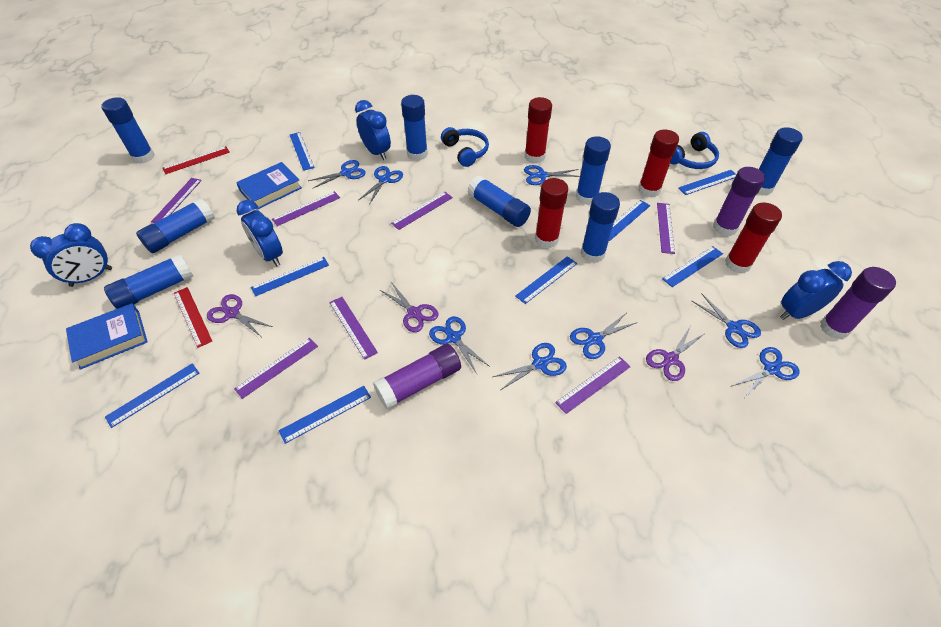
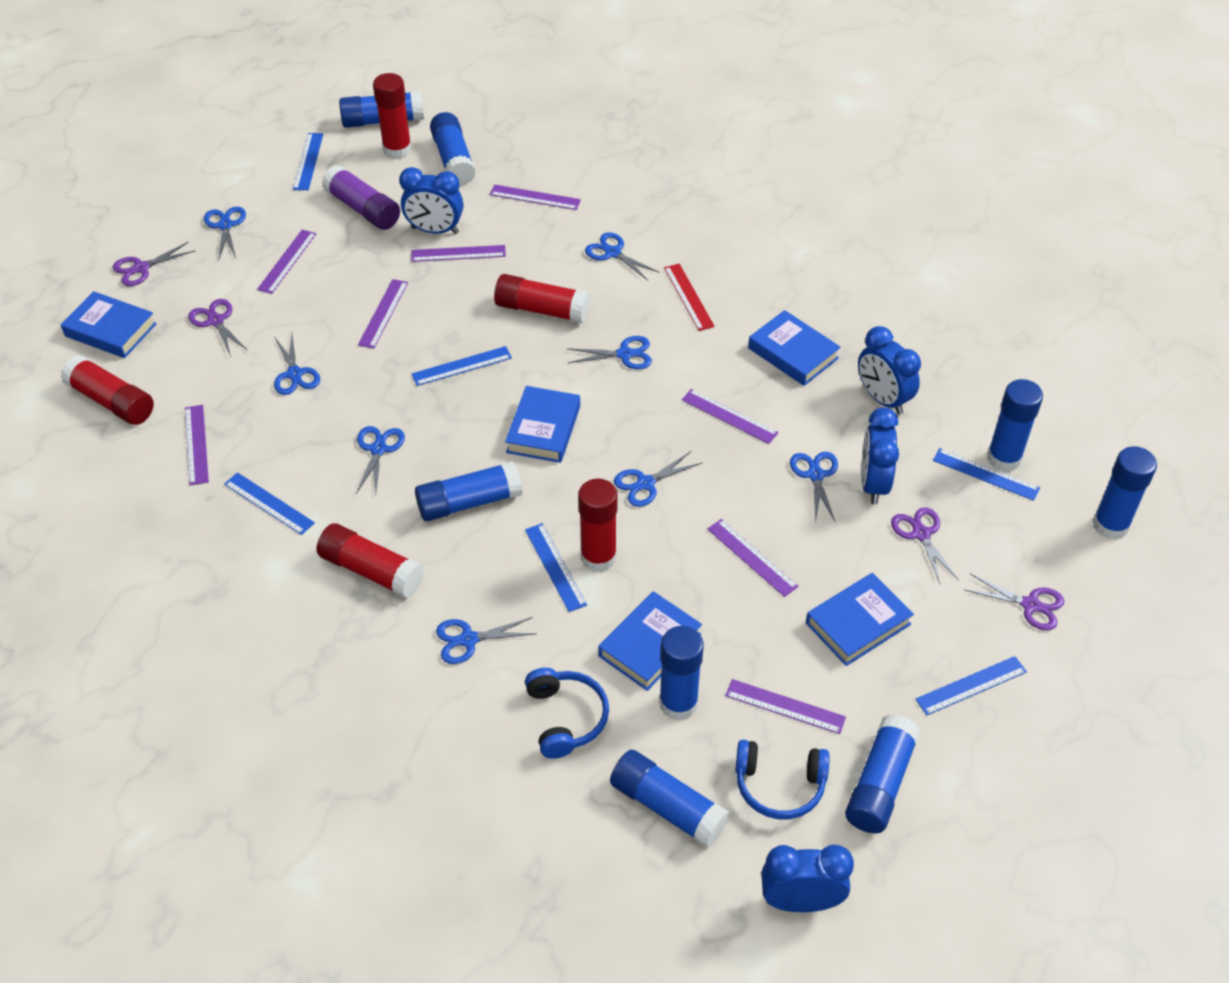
blue book: 2 -> 5
blue ruler: 8 -> 6
purple glue stick: 3 -> 1
purple ruler: 7 -> 8
purple scissors: 3 -> 4
red glue stick: 4 -> 5
red ruler: 2 -> 1

